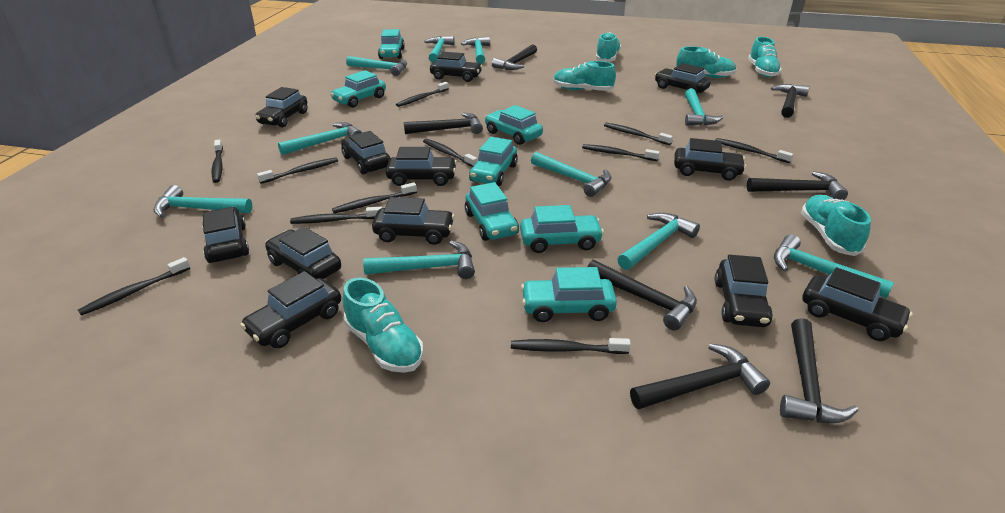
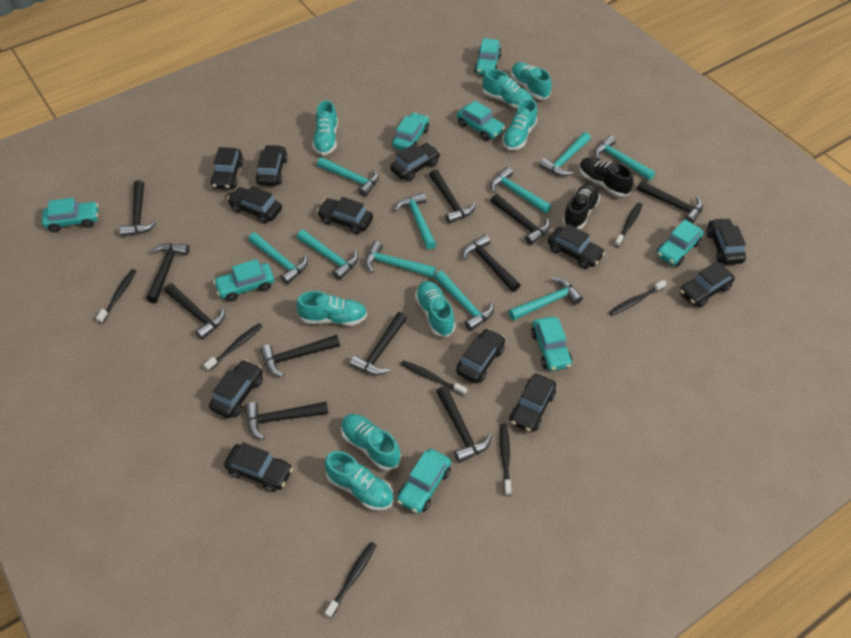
black hammer: 7 -> 11
black shoe: 0 -> 2
black toothbrush: 11 -> 7
turquoise car: 7 -> 8
turquoise shoe: 6 -> 8

